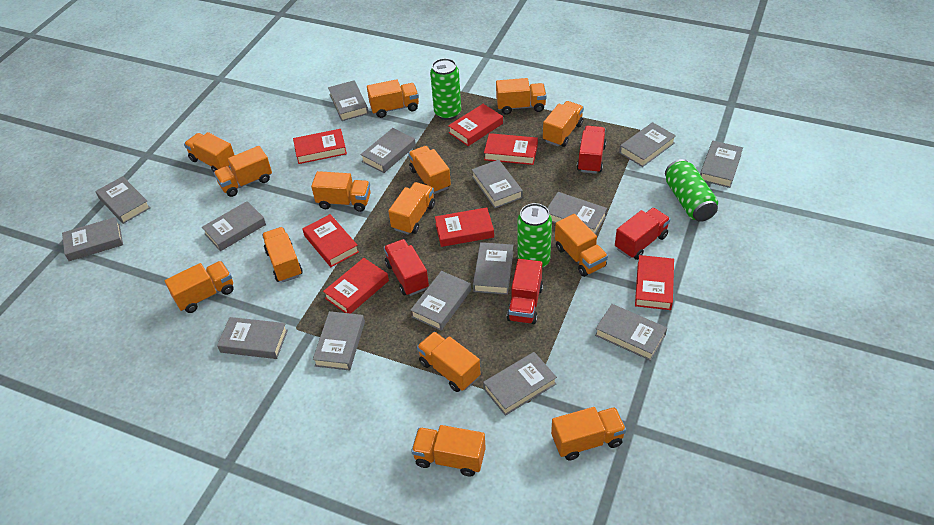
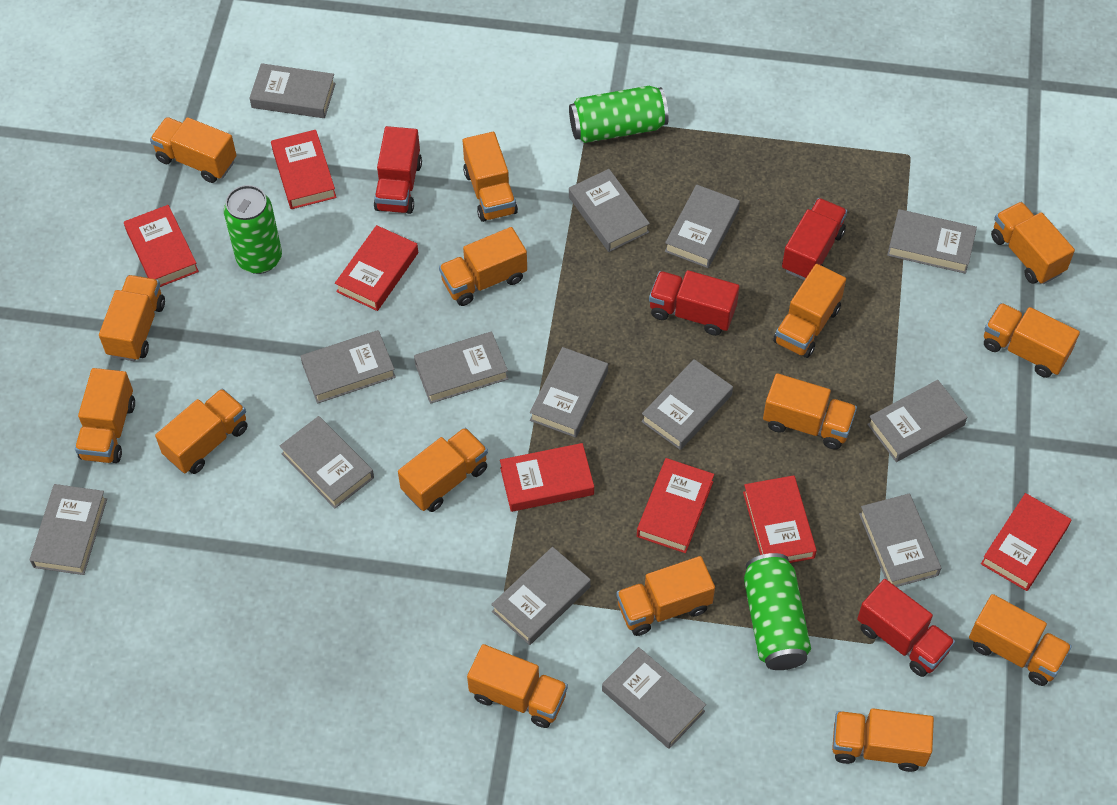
grey book: 15 -> 14
orange truck: 14 -> 15

